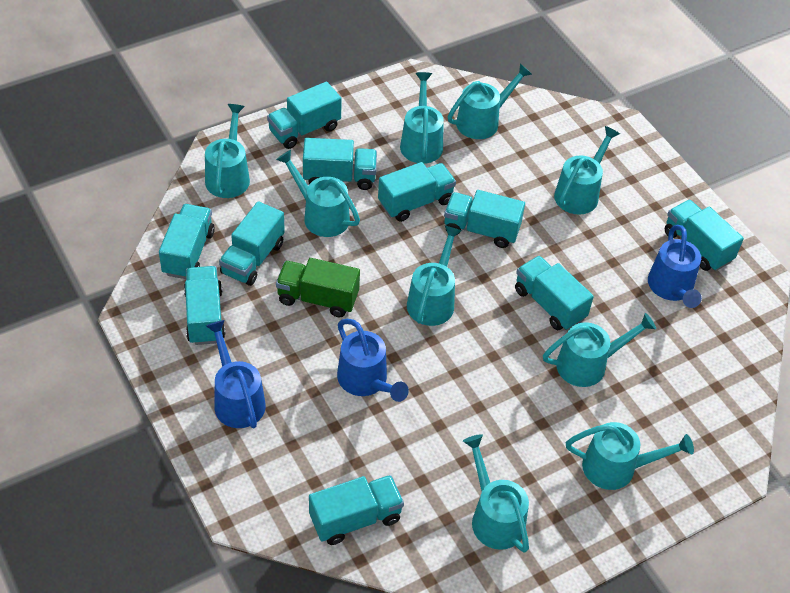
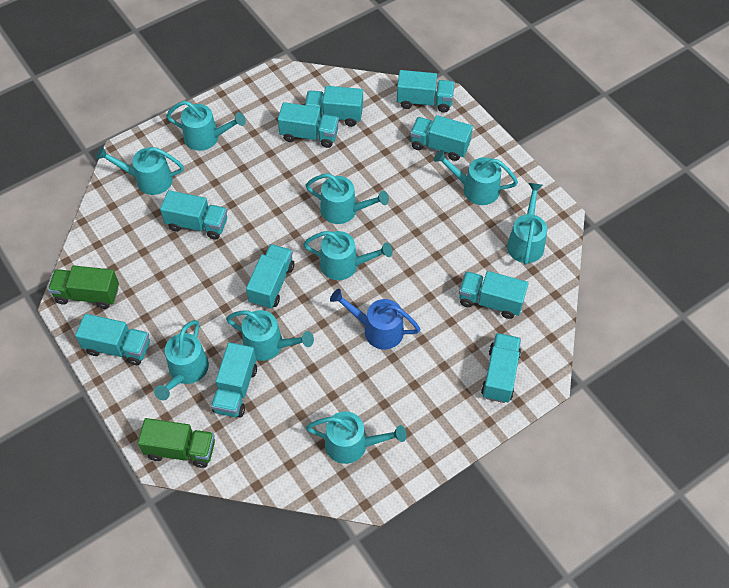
blue watering can: 3 -> 1
green truck: 1 -> 2

